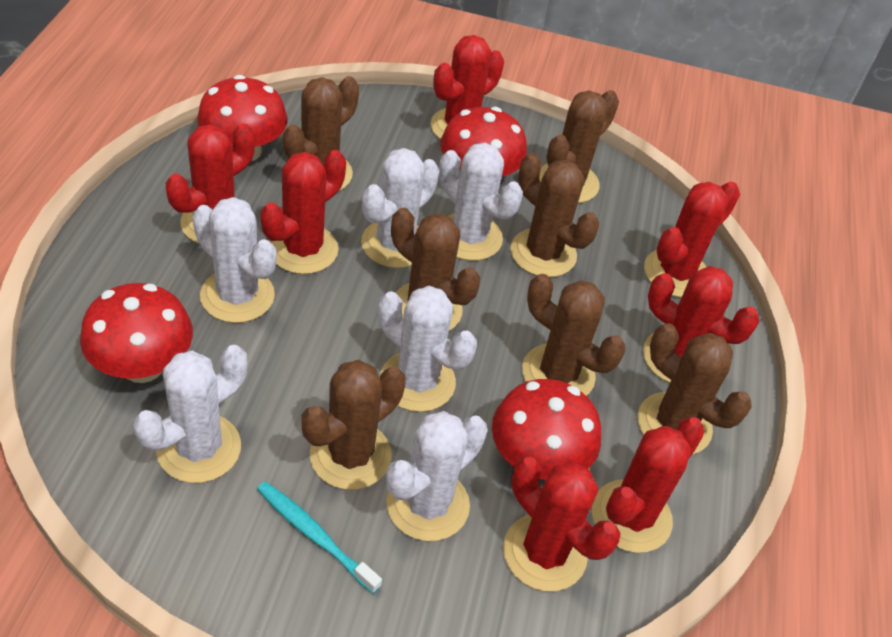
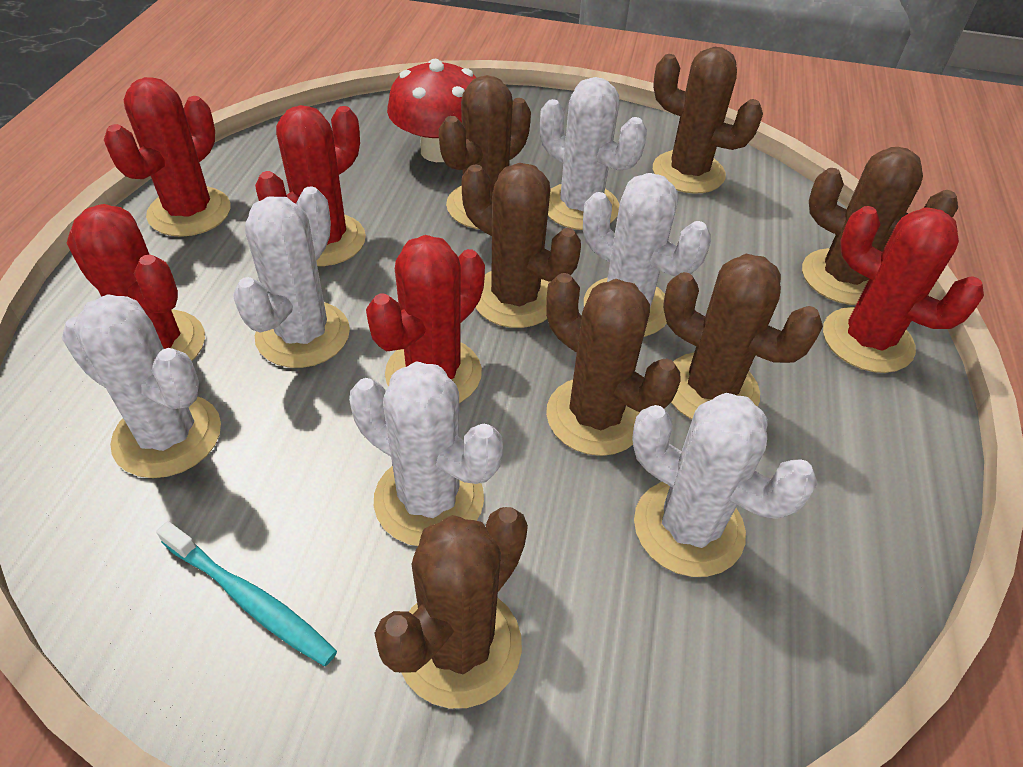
red cactus: 7 -> 5
red mushroom: 4 -> 1

